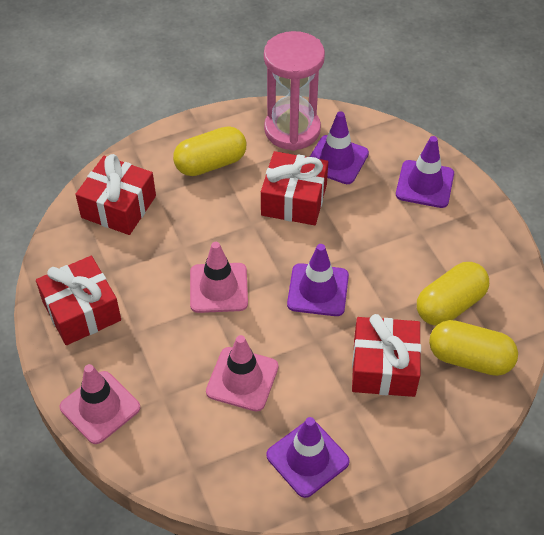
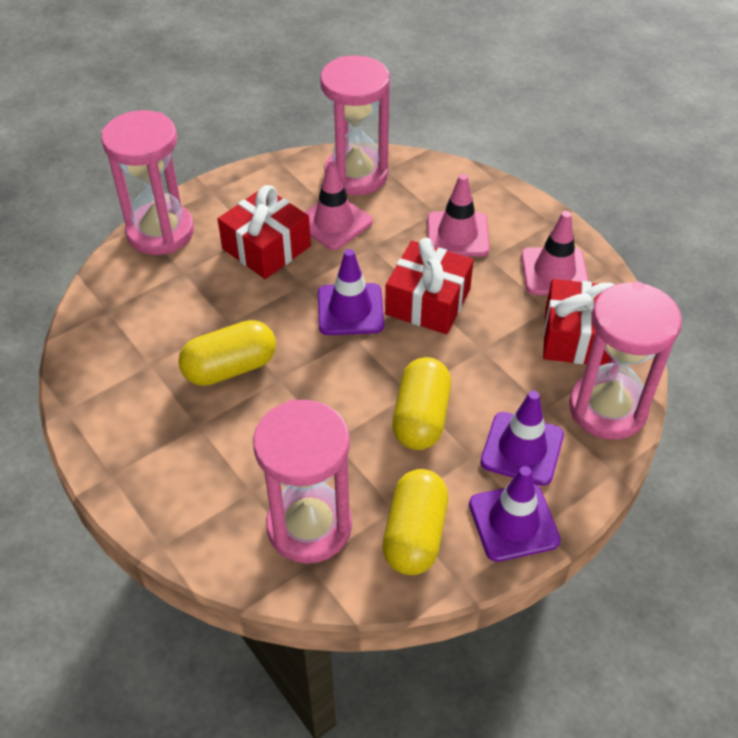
pink hourglass: 1 -> 4
purple traffic cone: 4 -> 3
red gift: 4 -> 3

